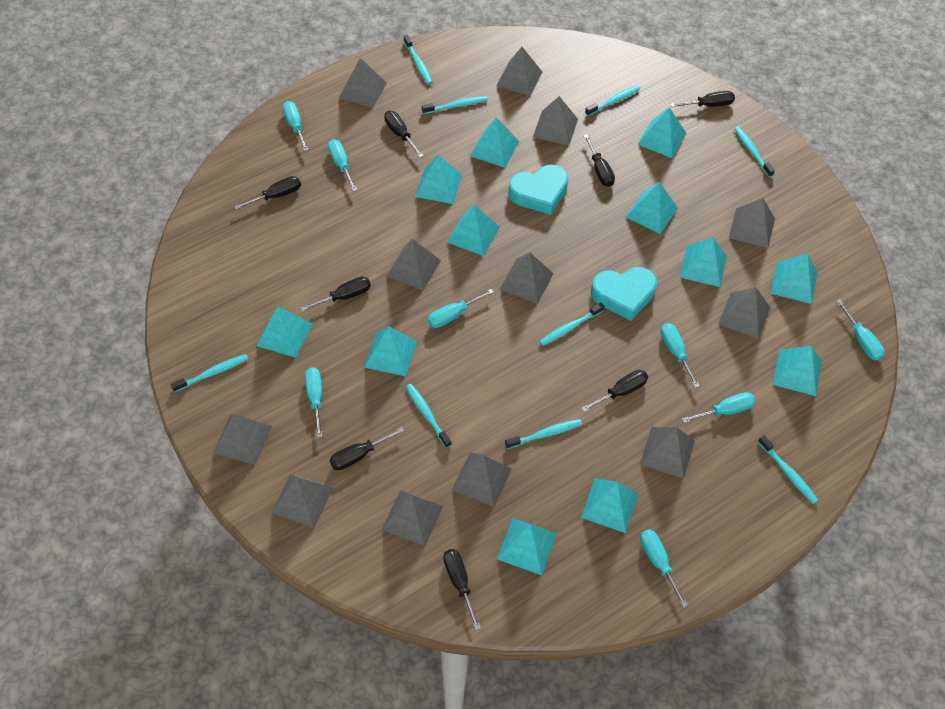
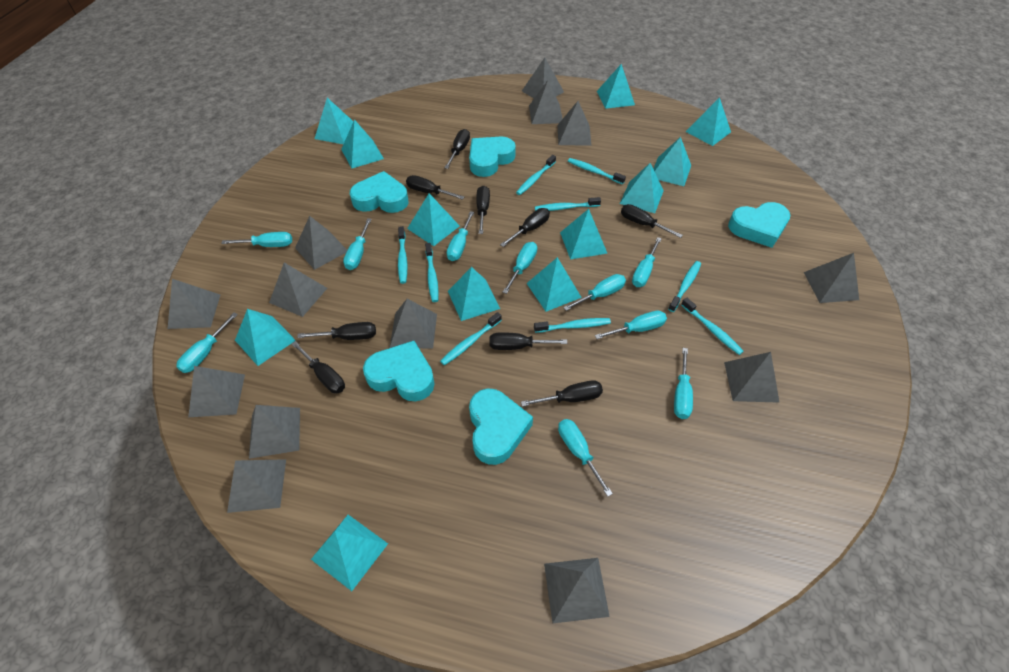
black screwdriver: 8 -> 9
grey pyramid: 12 -> 13
turquoise heart: 2 -> 5
turquoise screwdriver: 8 -> 10

